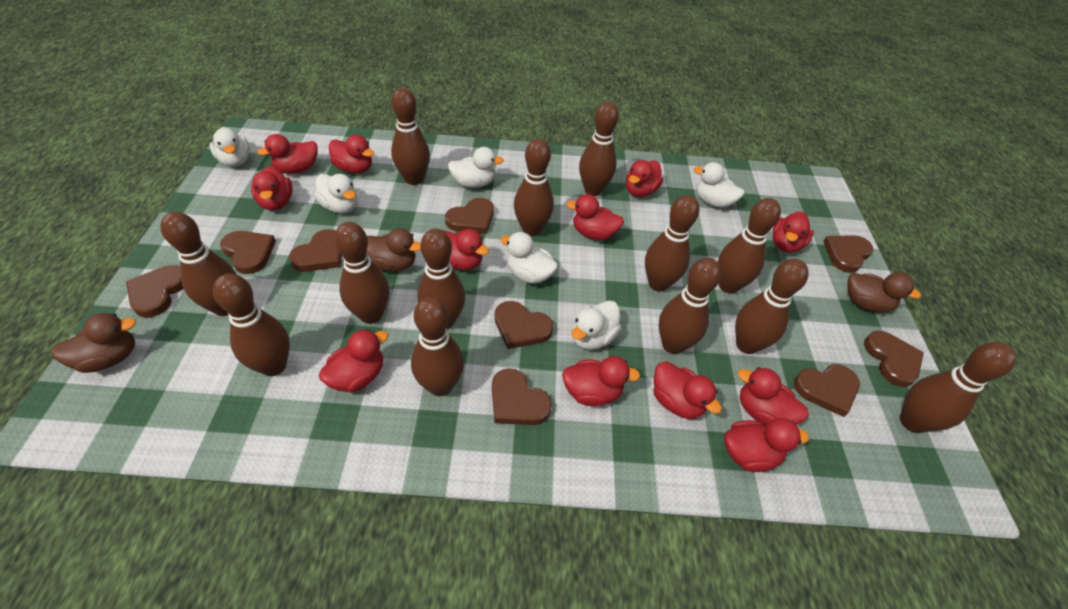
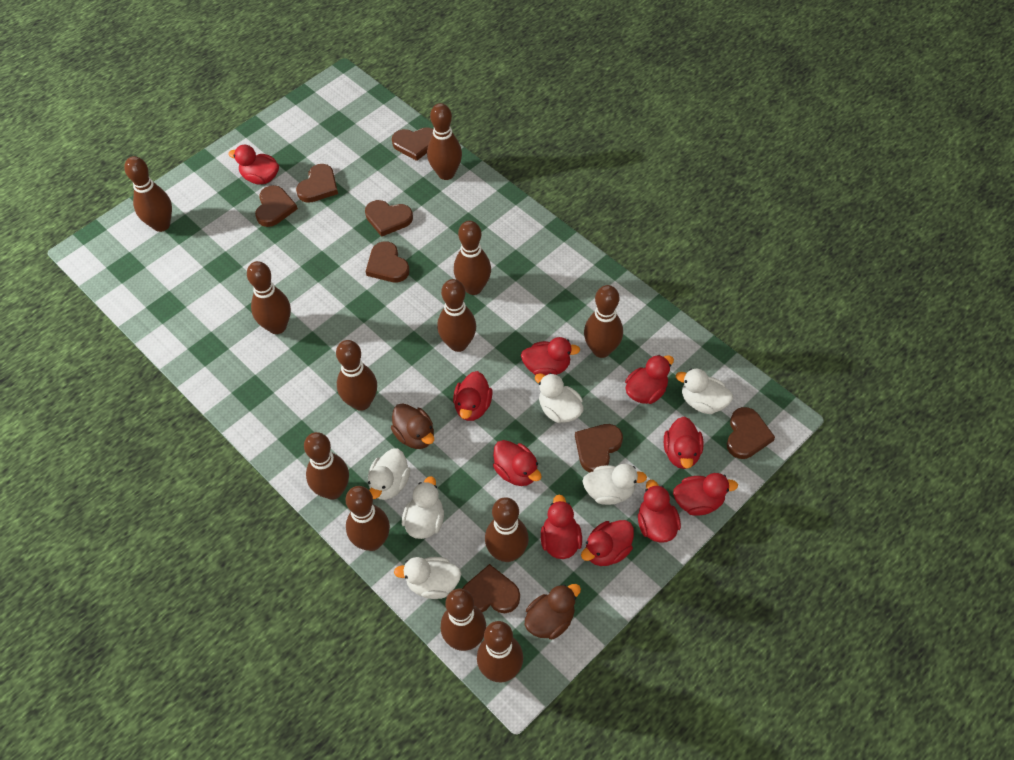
brown bowling pin: 13 -> 12
brown duck: 3 -> 2
brown heart: 9 -> 8
red duck: 12 -> 10

